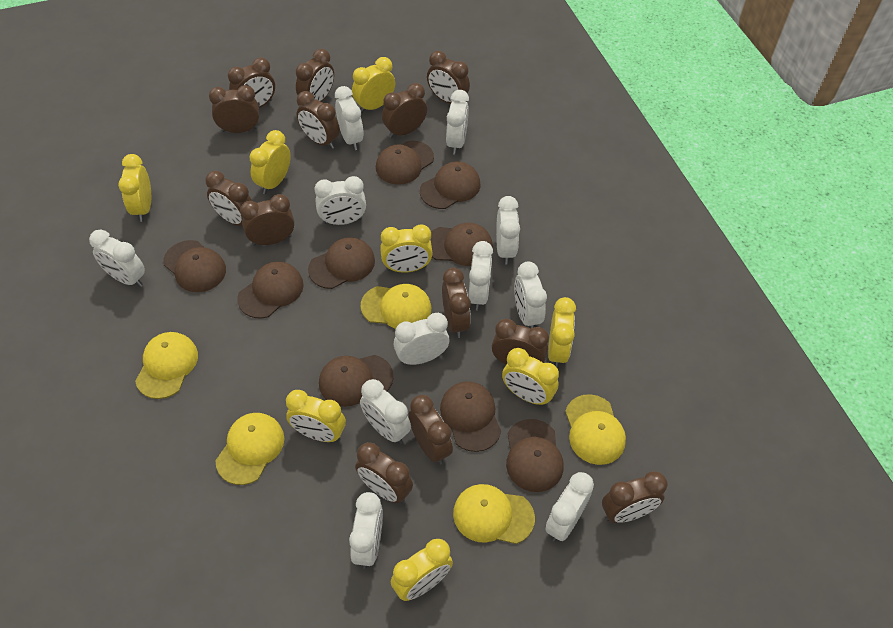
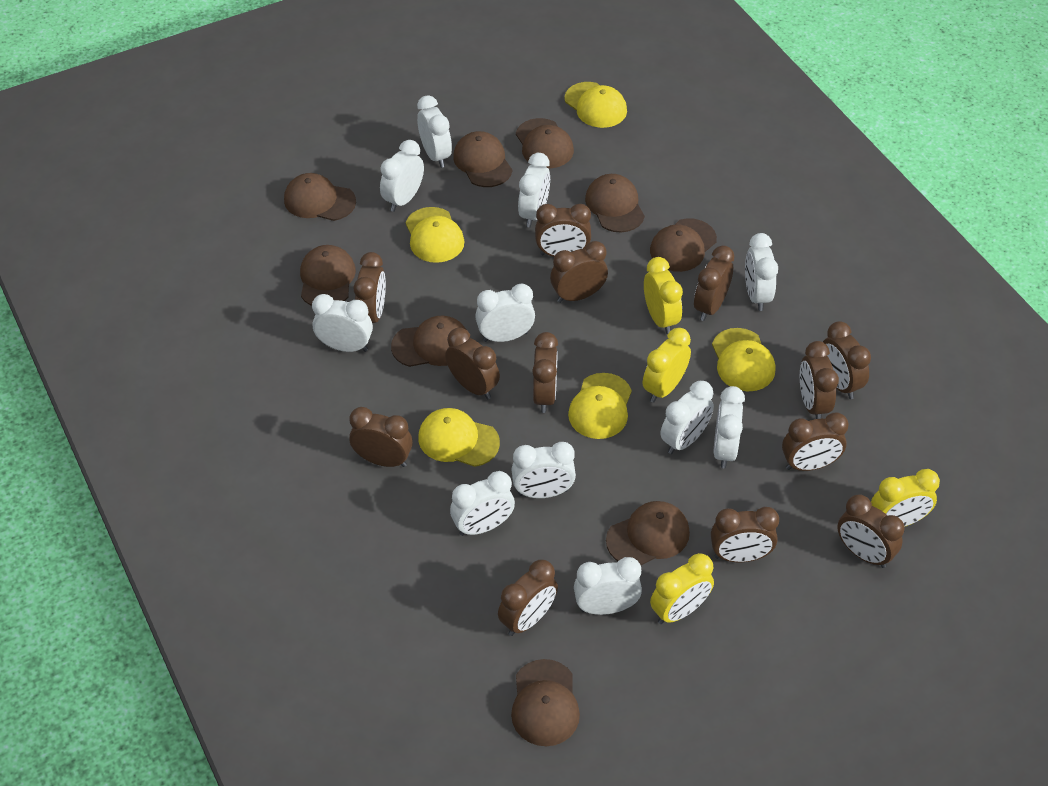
yellow clock: 8 -> 4

